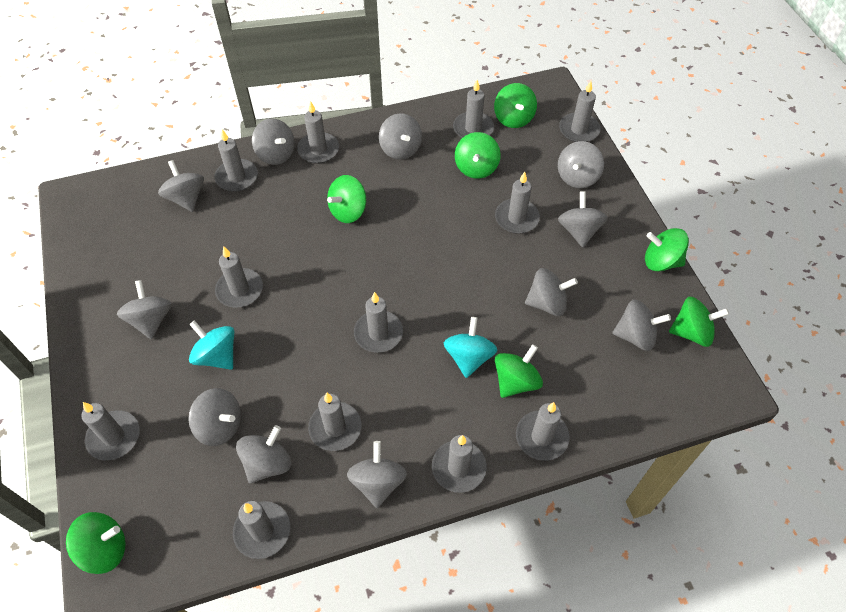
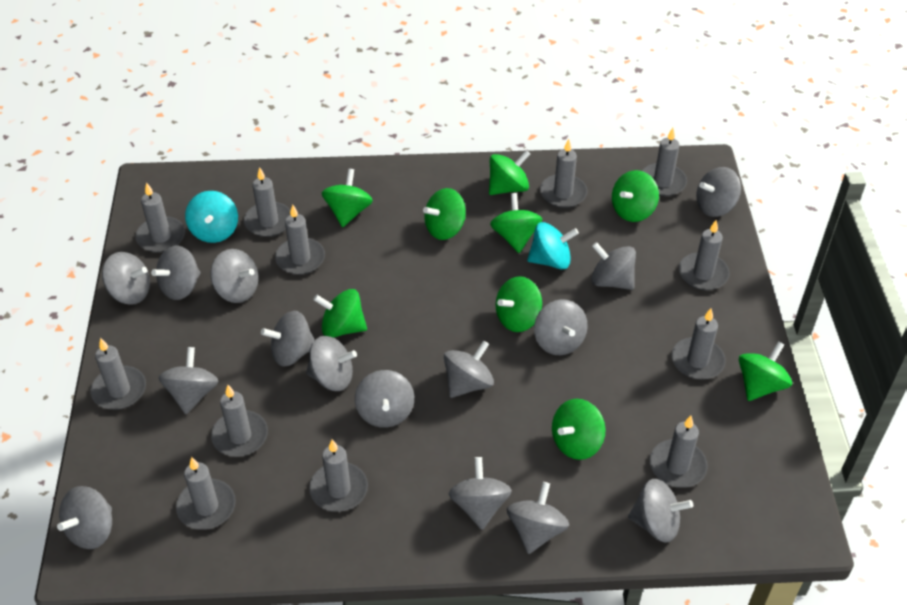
green spinning top: 7 -> 9
grey spinning top: 11 -> 15

